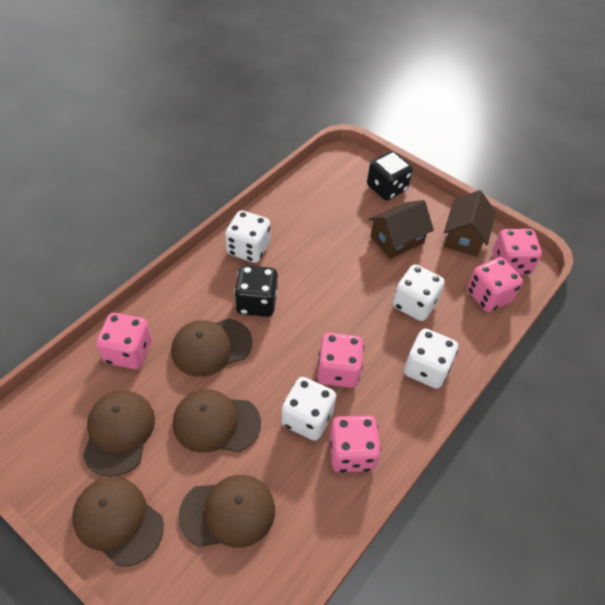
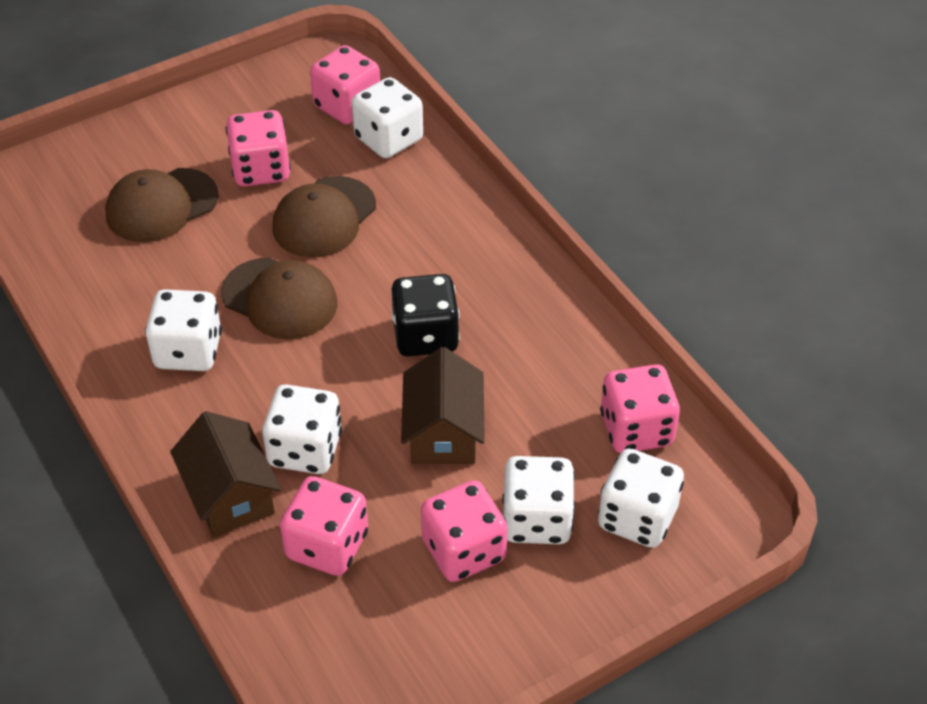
black dice: 2 -> 1
brown cap: 5 -> 3
white dice: 4 -> 5

